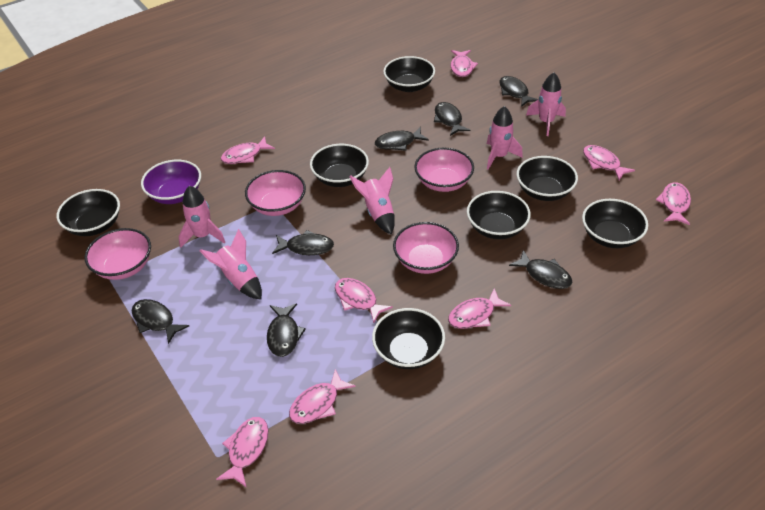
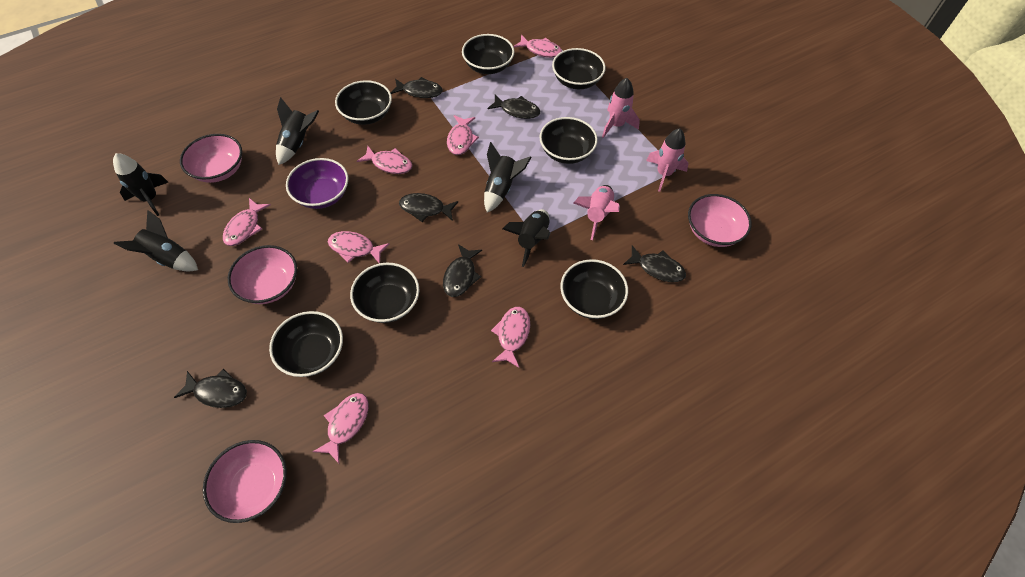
black fish: 7 -> 6
black rocket: 0 -> 5
pink fish: 8 -> 7
pink rocket: 5 -> 3

